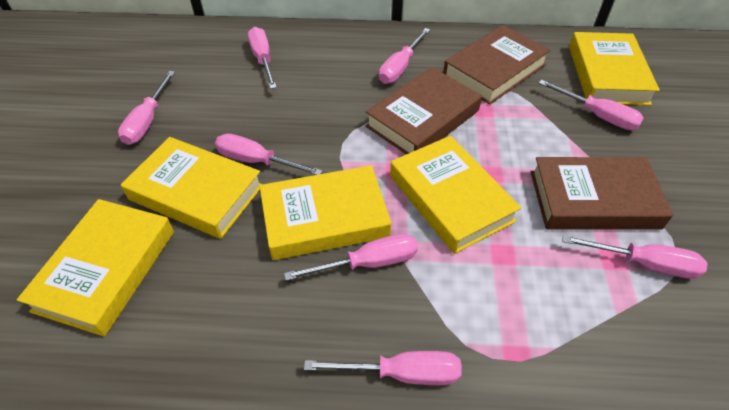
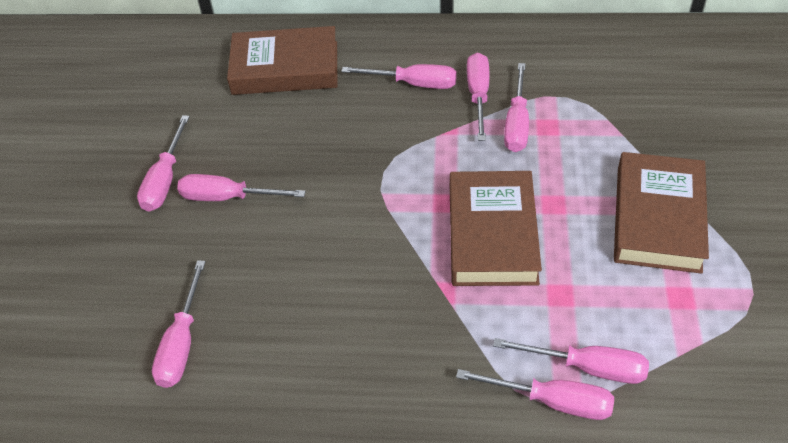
yellow book: 5 -> 0

